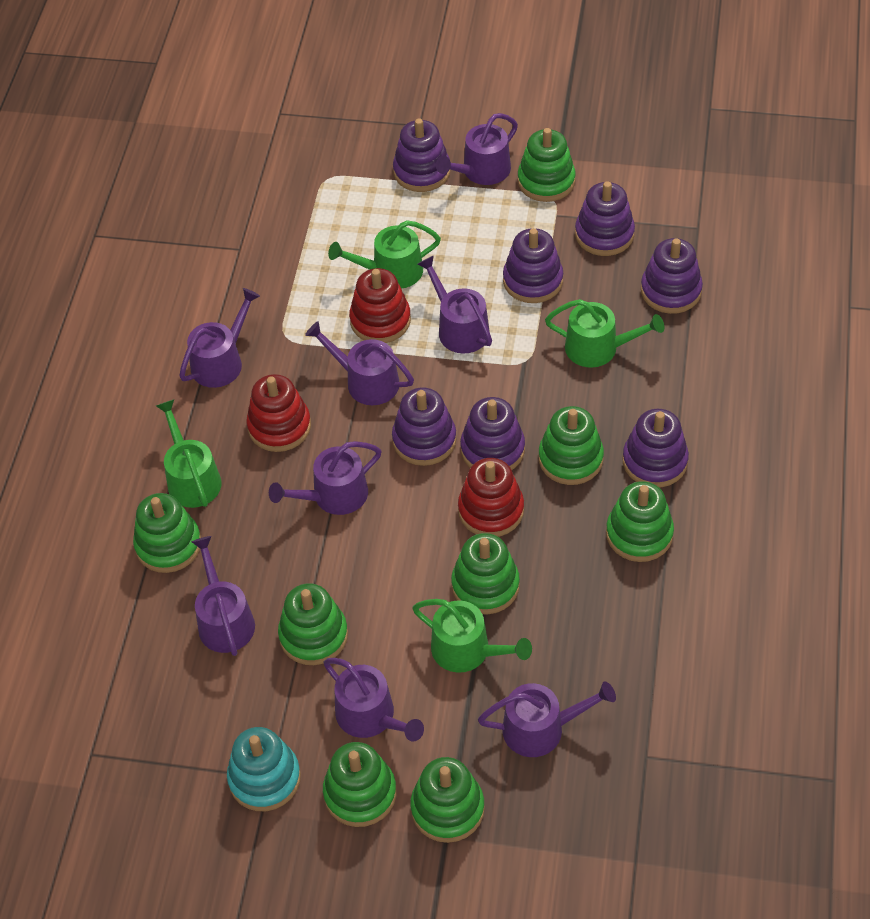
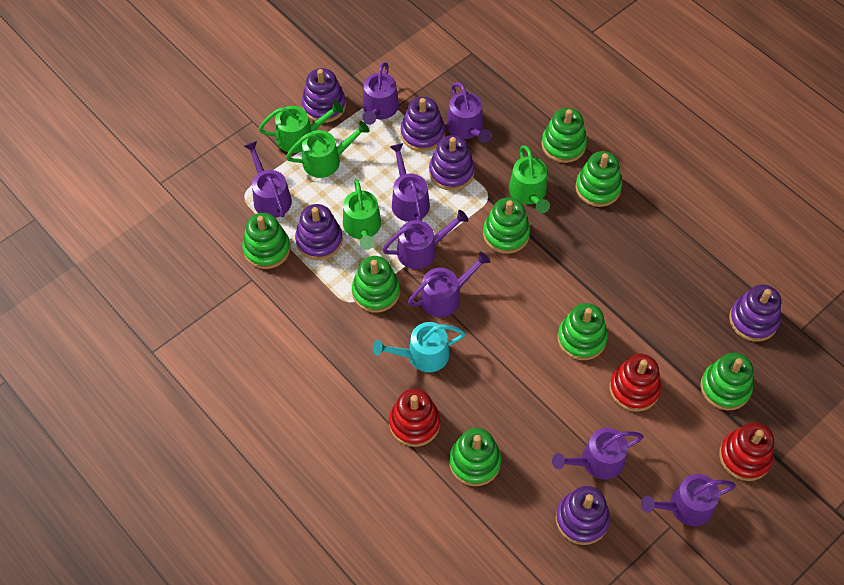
purple stacking toy: 7 -> 6
turquoise stacking toy: 1 -> 0
turquoise watering can: 0 -> 1

